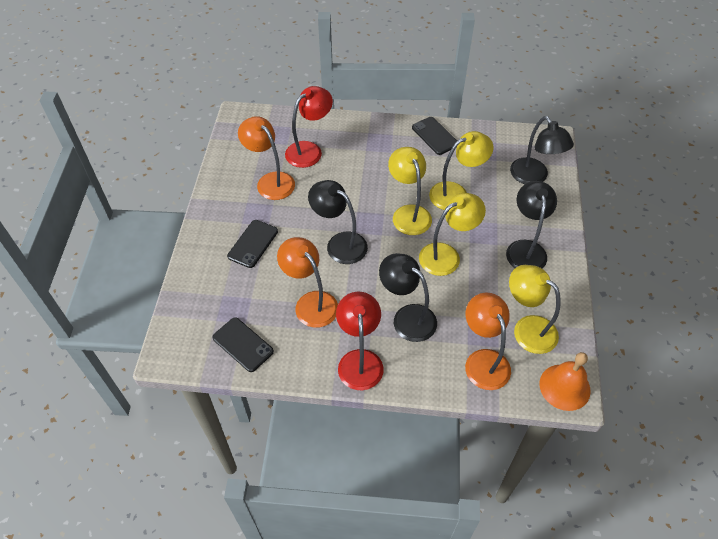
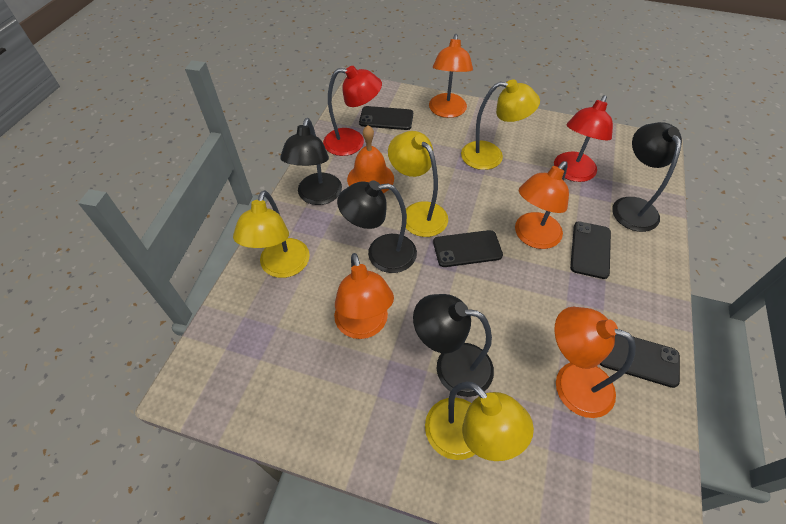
black phone: 3 -> 4
orange lamp: 3 -> 4

